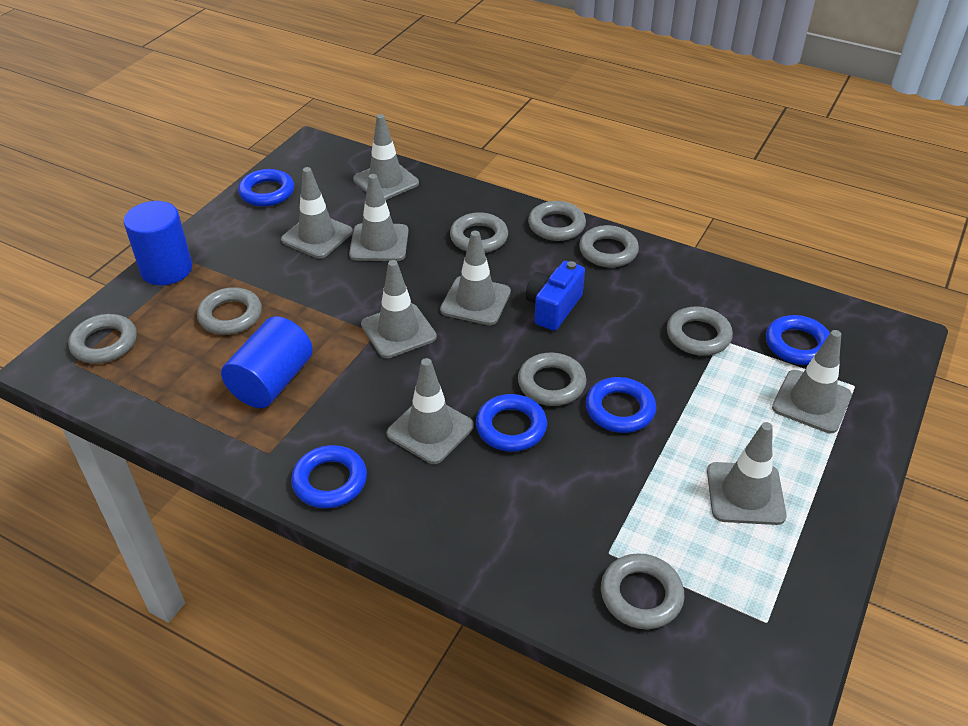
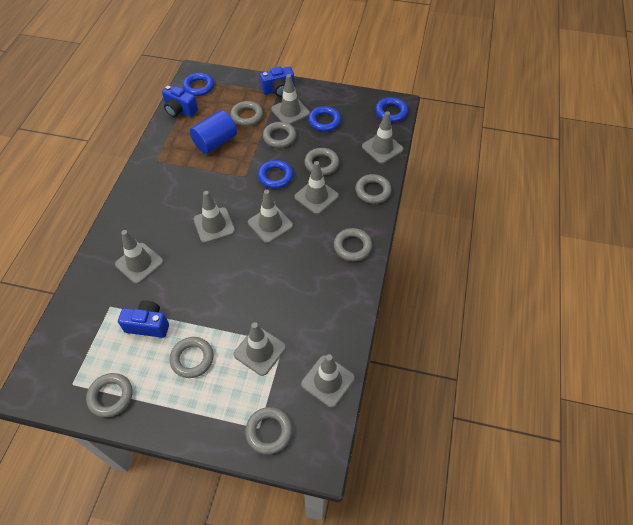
blue camera: 1 -> 3
blue cylinder: 2 -> 1
blue ring: 5 -> 4

